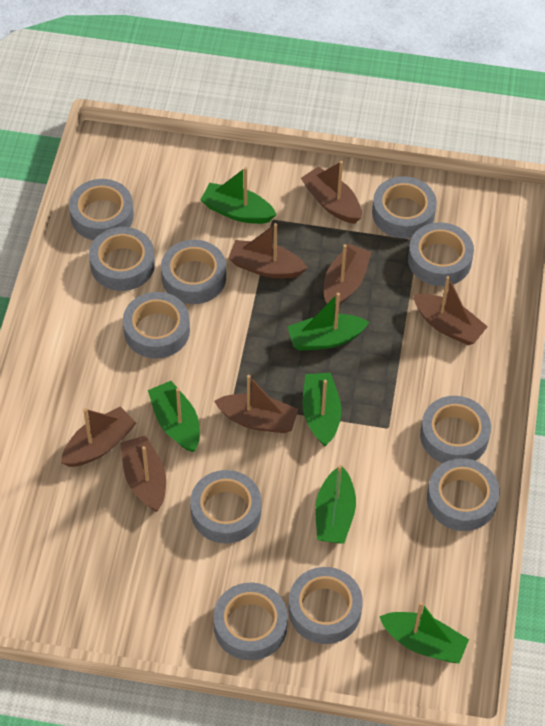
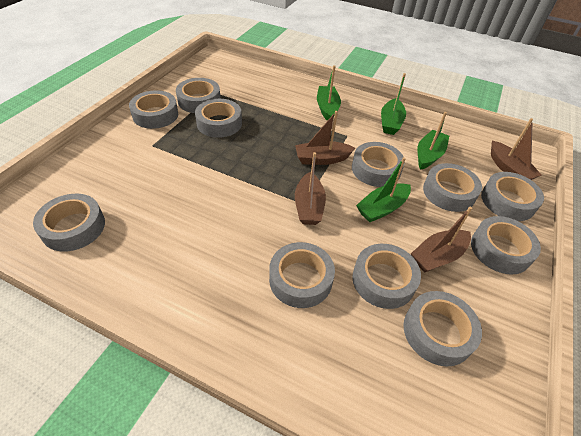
brown boat: 7 -> 4
green boat: 6 -> 4

